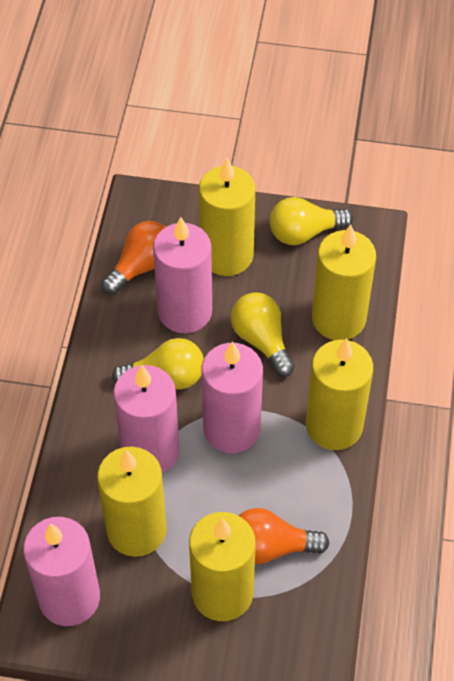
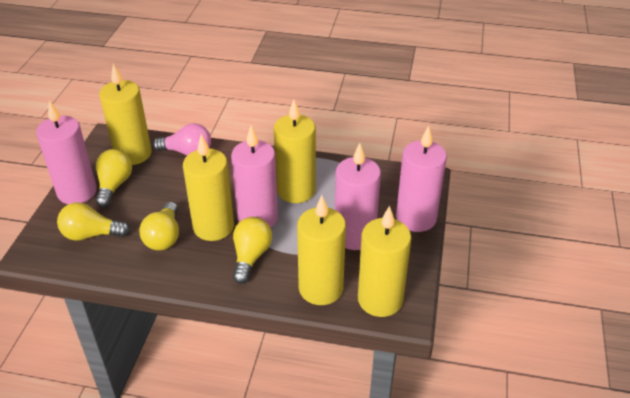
orange light bulb: 2 -> 0
pink light bulb: 0 -> 1
yellow light bulb: 3 -> 4

